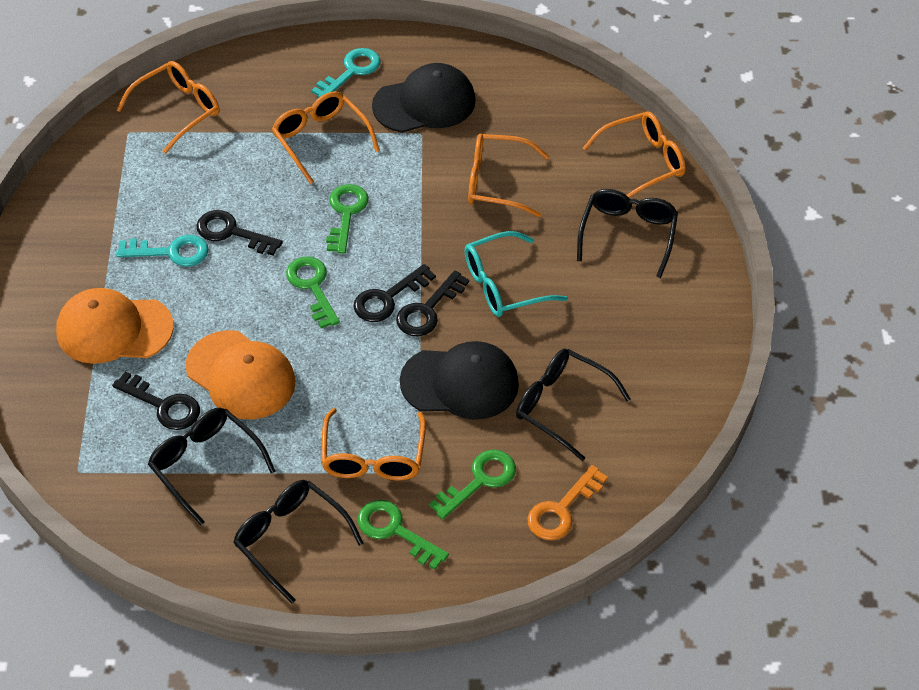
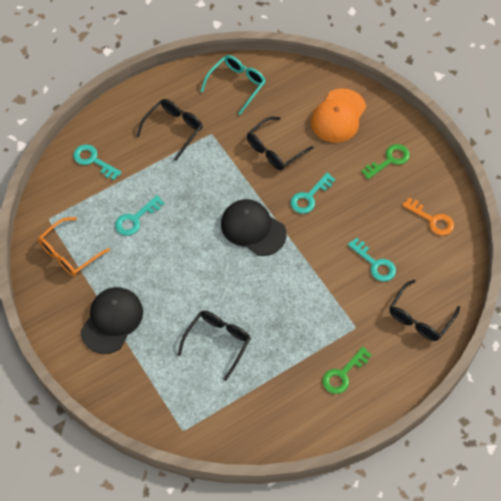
black key: 4 -> 0
green key: 4 -> 2
orange cap: 2 -> 1
orange glasses: 5 -> 1
turquoise key: 2 -> 4

